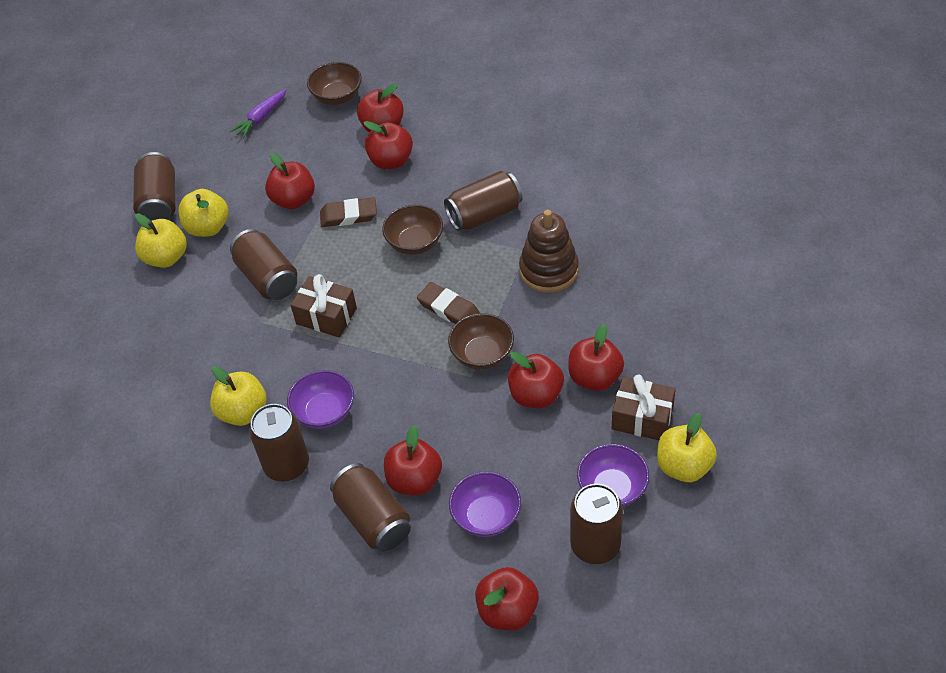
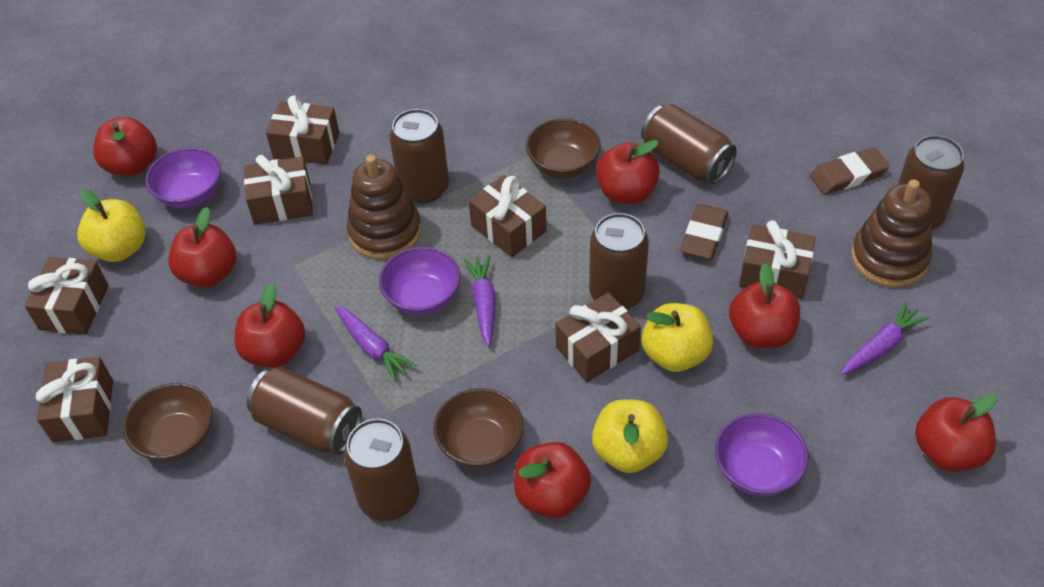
brown gift: 2 -> 7
brown stacking toy: 1 -> 2
purple carrot: 1 -> 3
yellow apple: 4 -> 3

